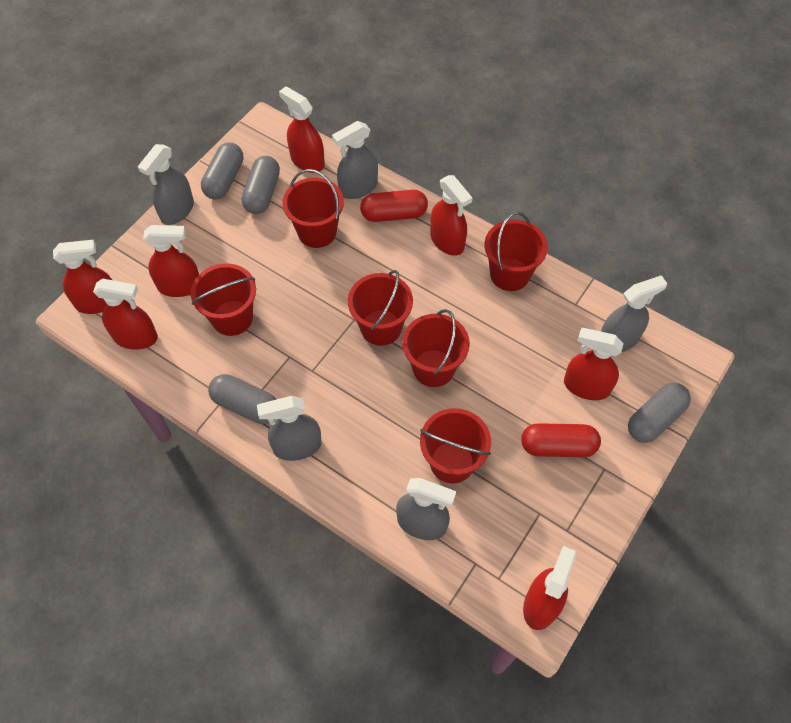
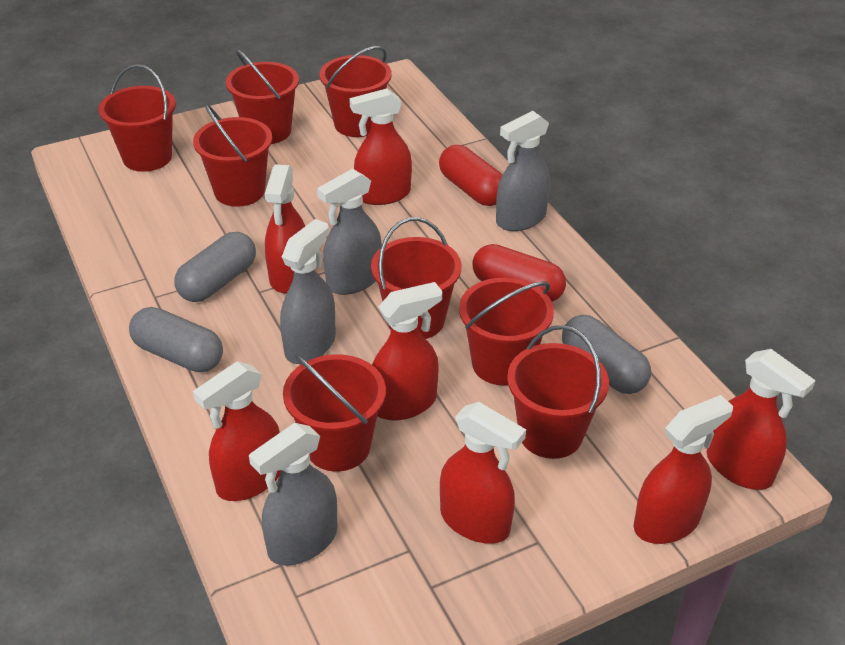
grey capsule: 4 -> 3
grey spray bottle: 5 -> 4
red bucket: 6 -> 8

